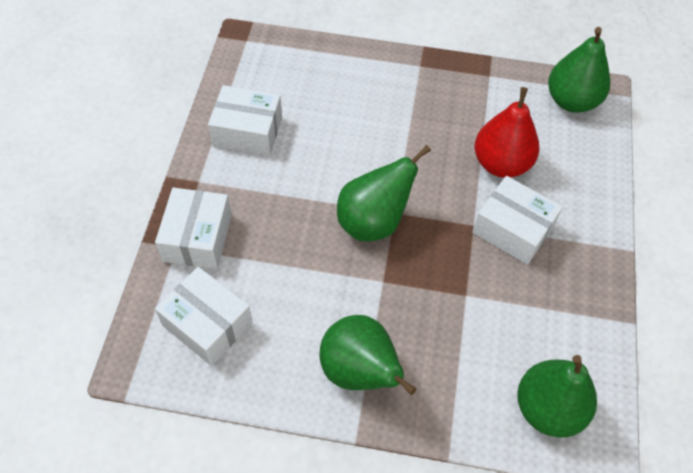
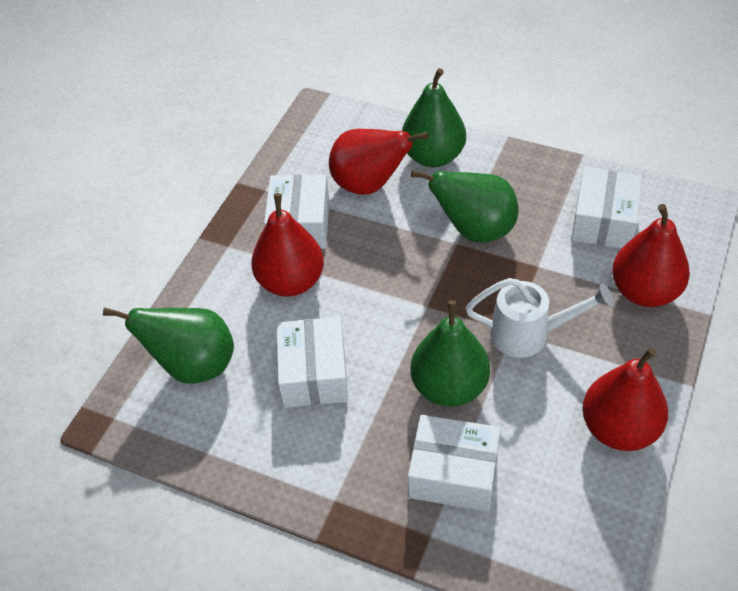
red pear: 1 -> 4
white watering can: 0 -> 1

